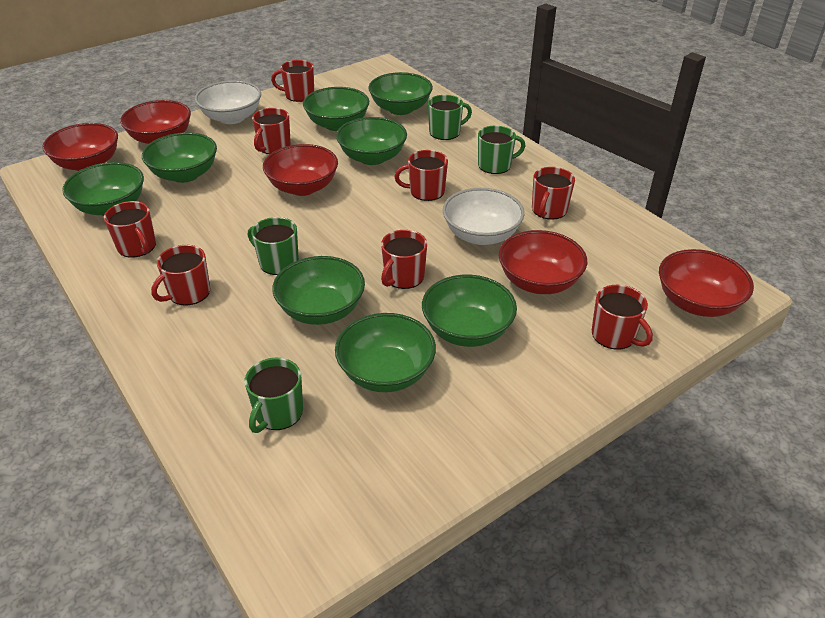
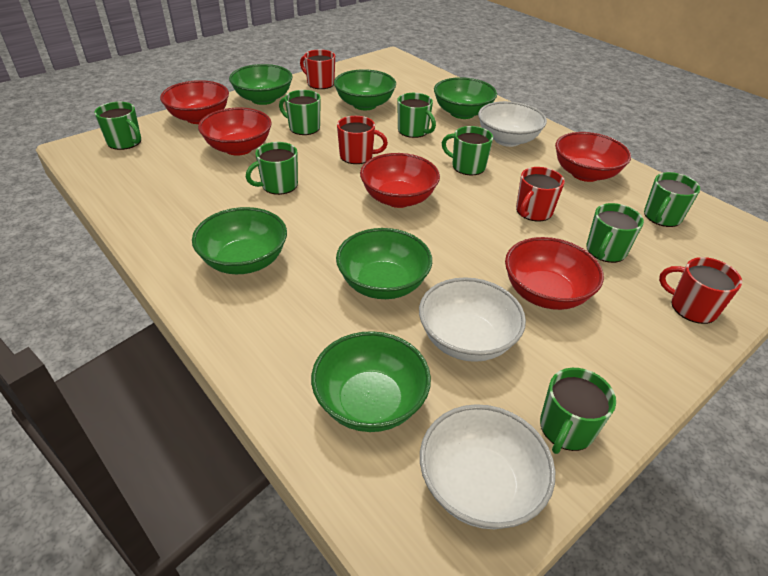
green bowl: 8 -> 6
green mug: 4 -> 8
red mug: 8 -> 4
white bowl: 2 -> 3

